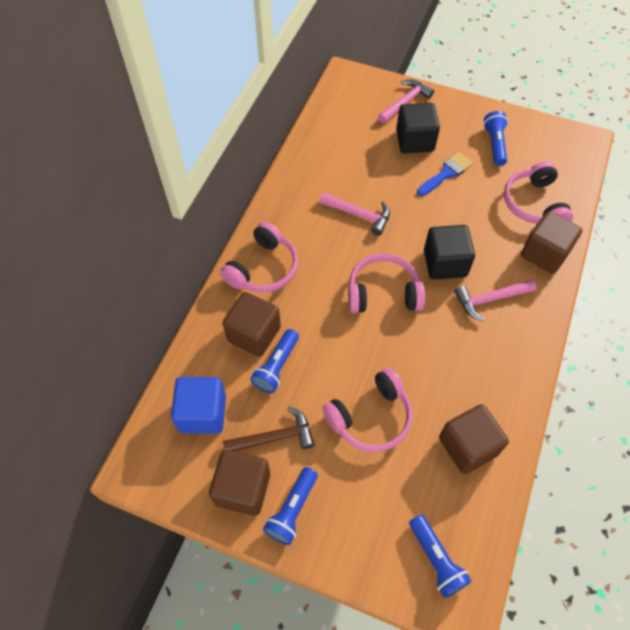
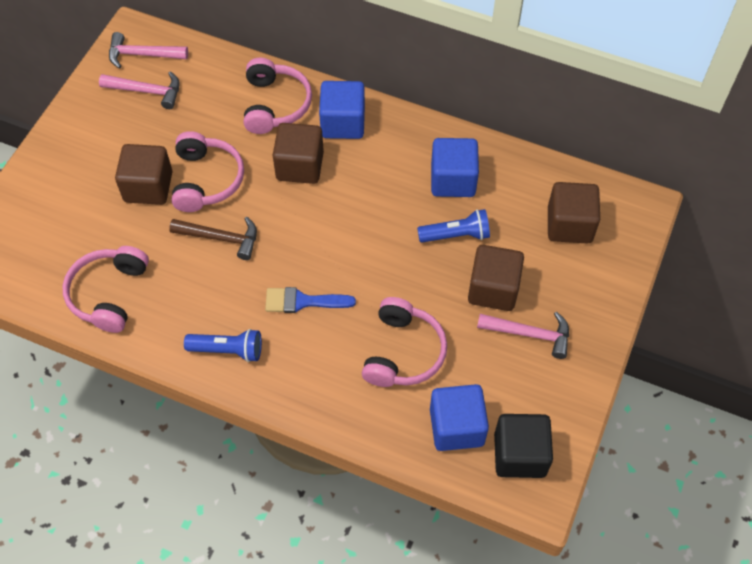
black cube: 2 -> 1
blue cube: 1 -> 3
blue flashlight: 4 -> 2

